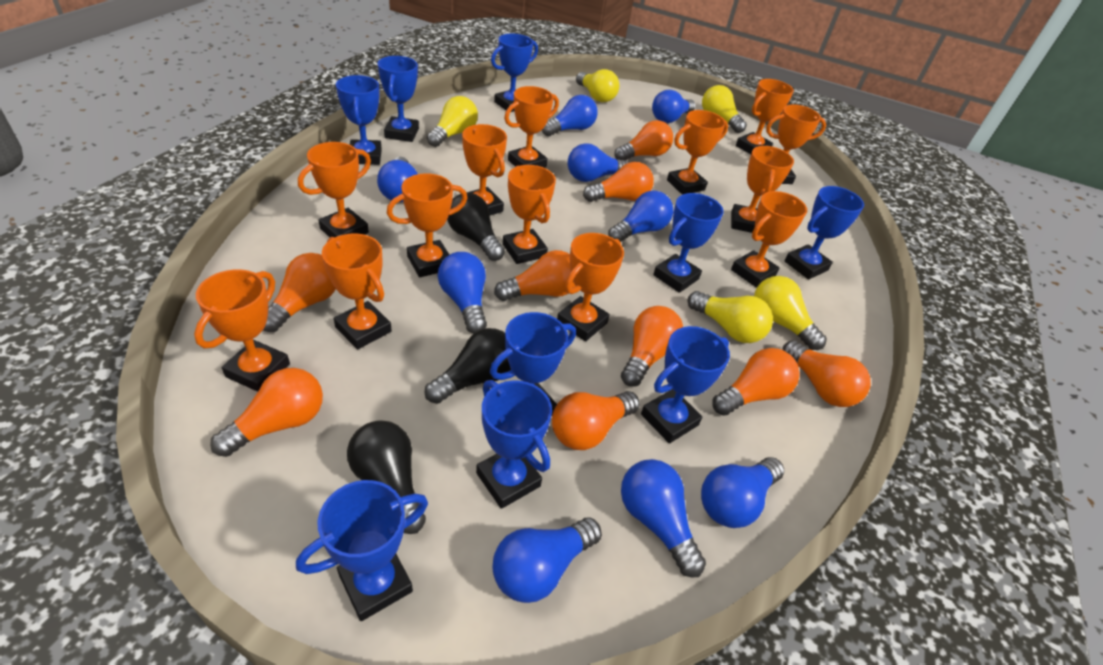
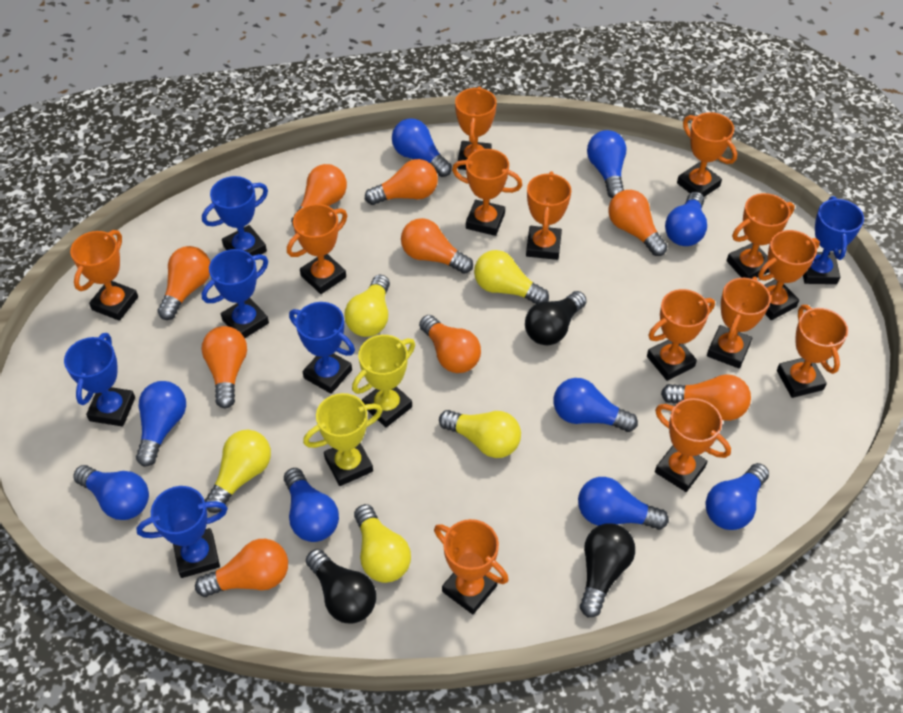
blue trophy: 9 -> 6
yellow trophy: 0 -> 2

